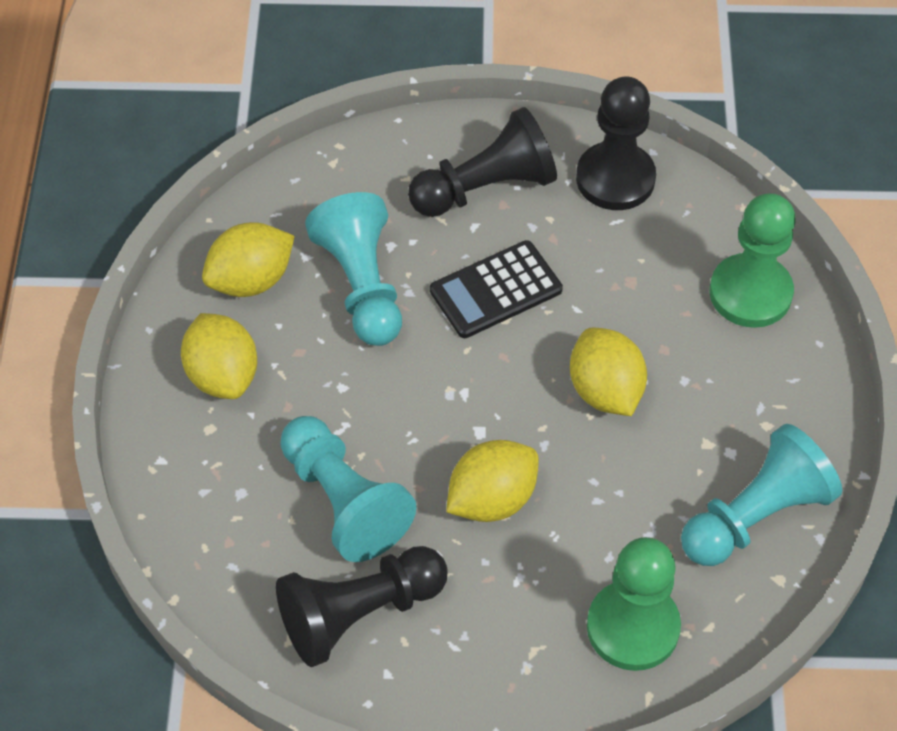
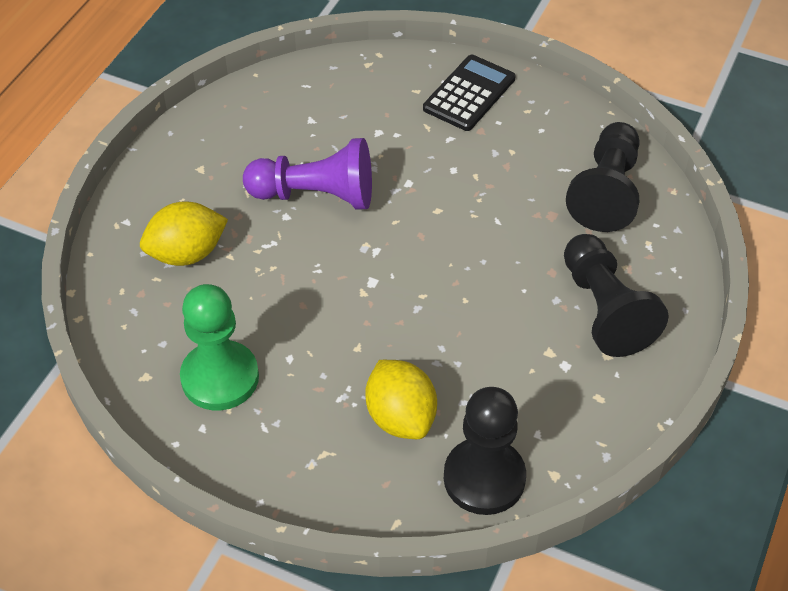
green pawn: 2 -> 1
purple pawn: 0 -> 1
turquoise pawn: 3 -> 0
yellow lemon: 4 -> 2

